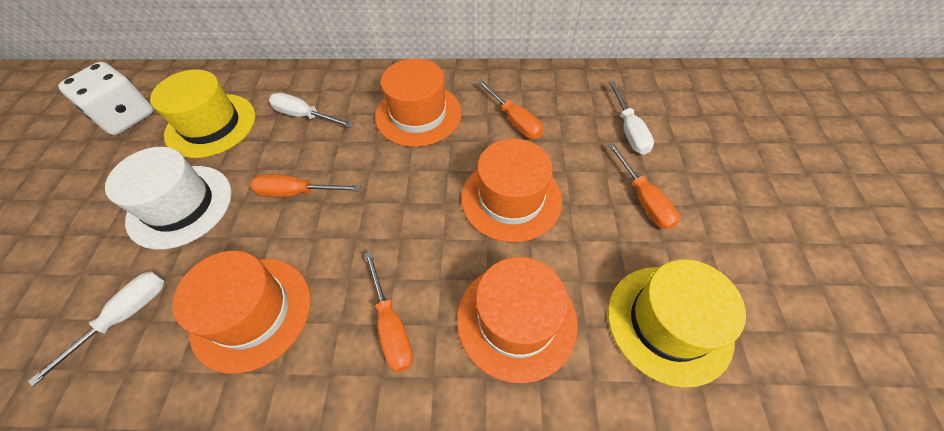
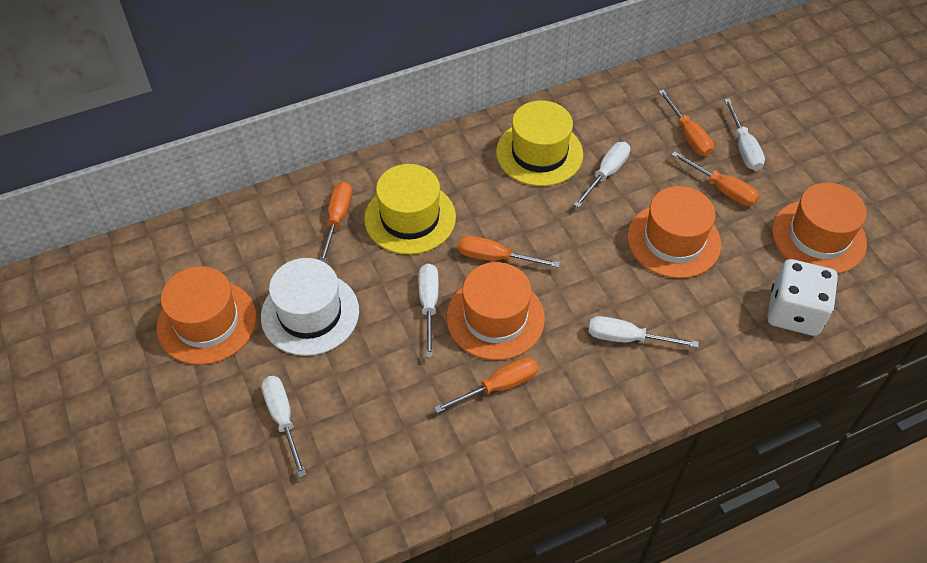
orange screwdriver: 4 -> 5
white screwdriver: 3 -> 5

